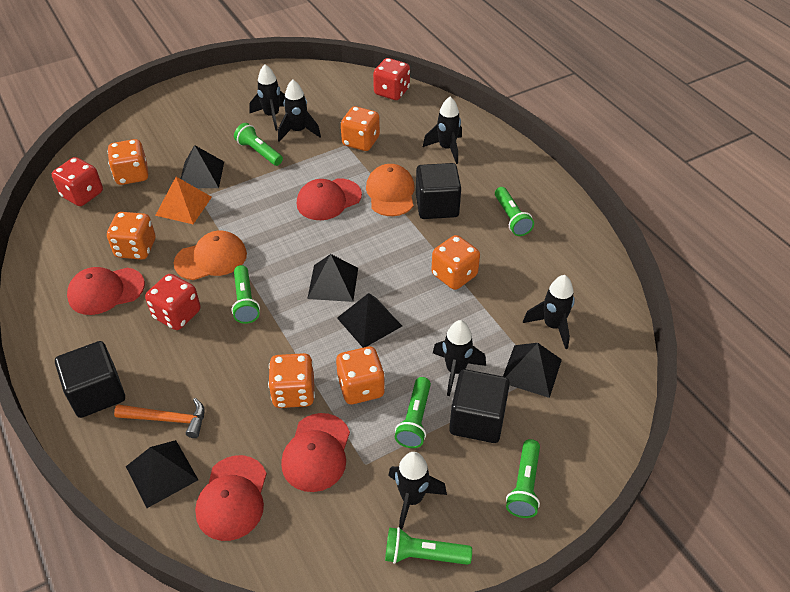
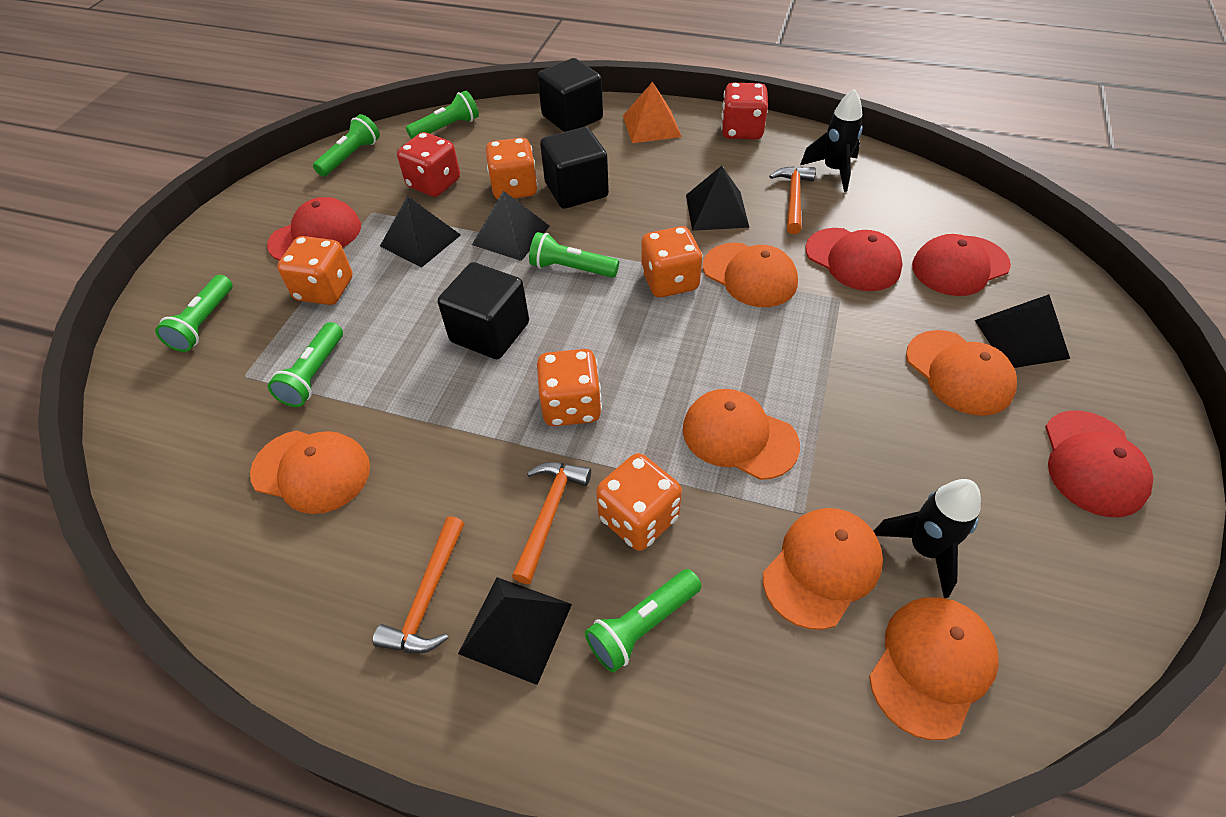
black rocket: 6 -> 2
orange cap: 2 -> 6
orange dice: 6 -> 5
orange hammer: 1 -> 3
red dice: 3 -> 2

